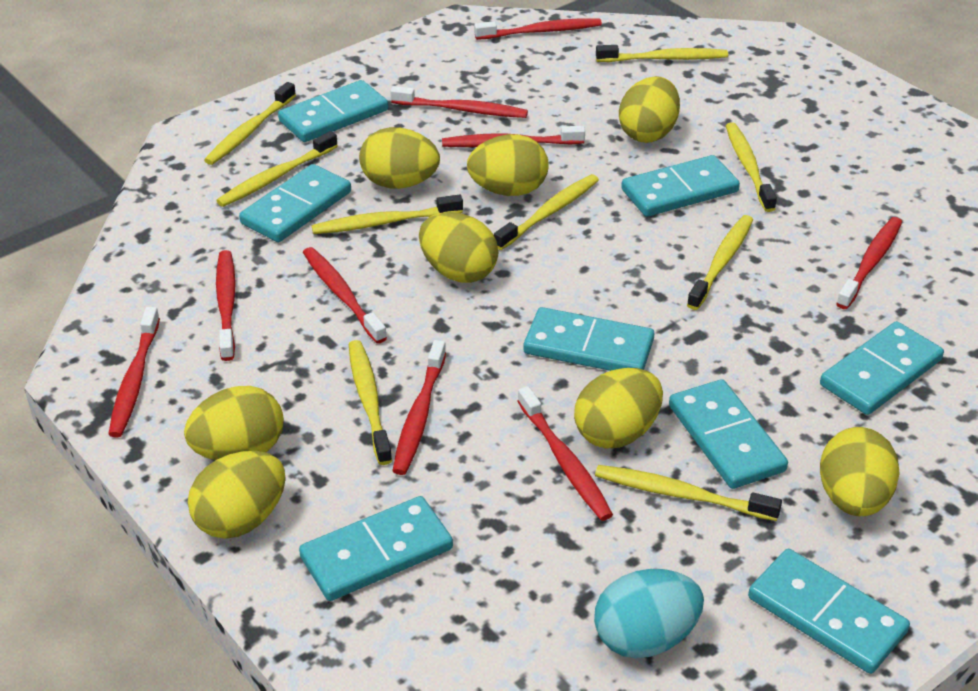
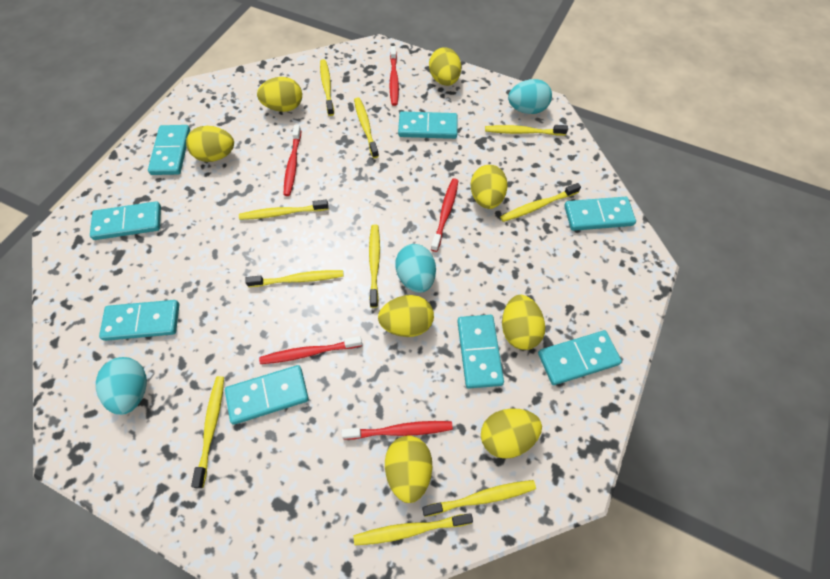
red toothbrush: 9 -> 5
turquoise egg: 1 -> 3
yellow toothbrush: 9 -> 10

